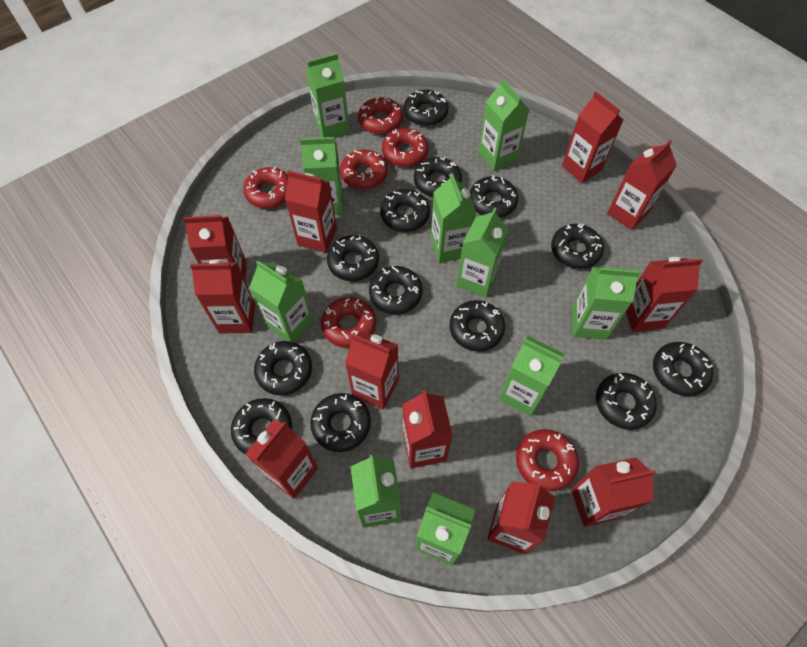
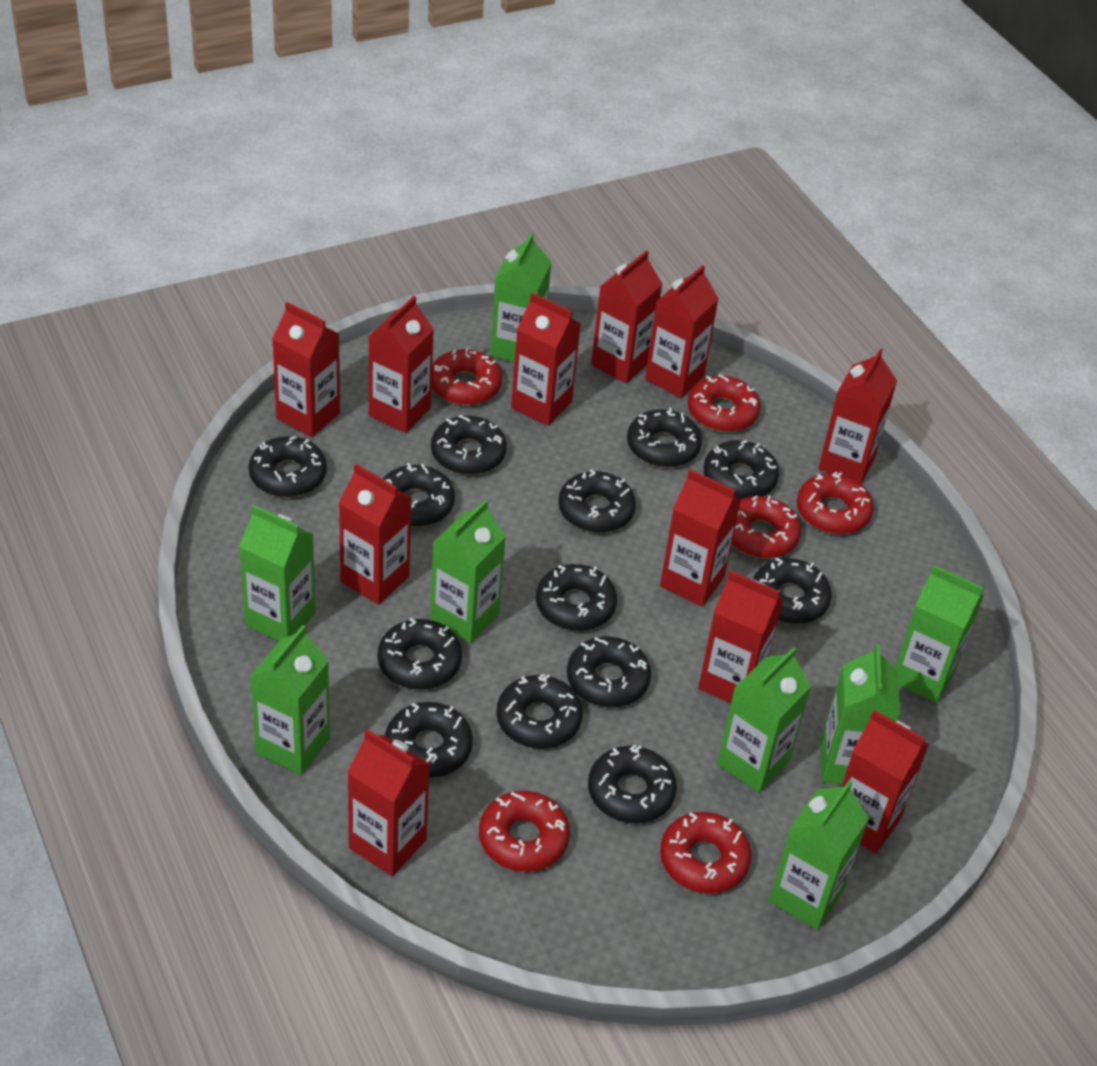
green carton: 10 -> 8

